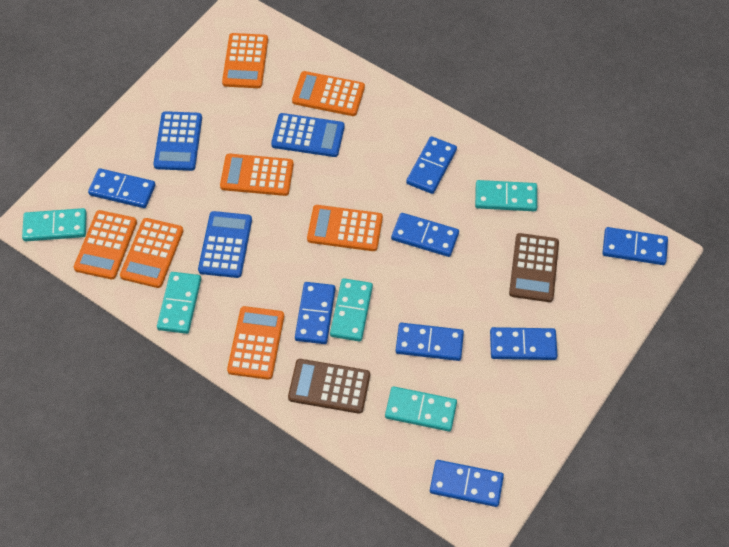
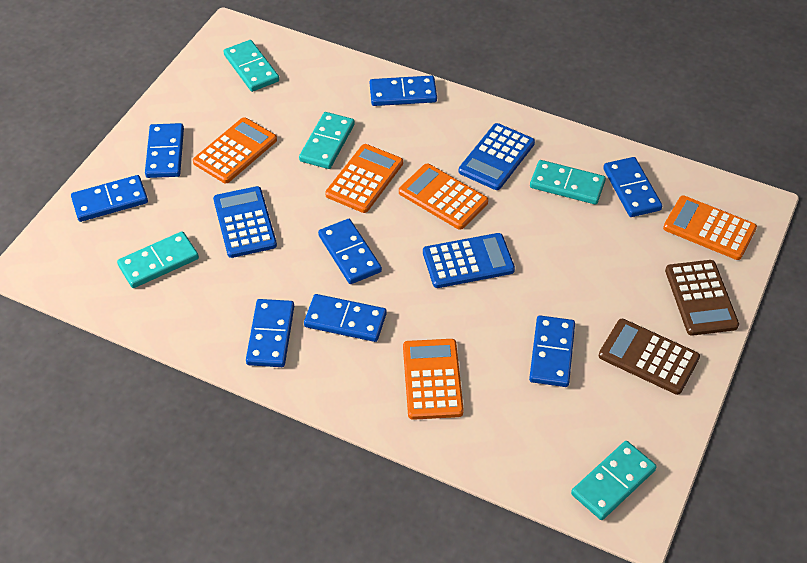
orange calculator: 7 -> 5

